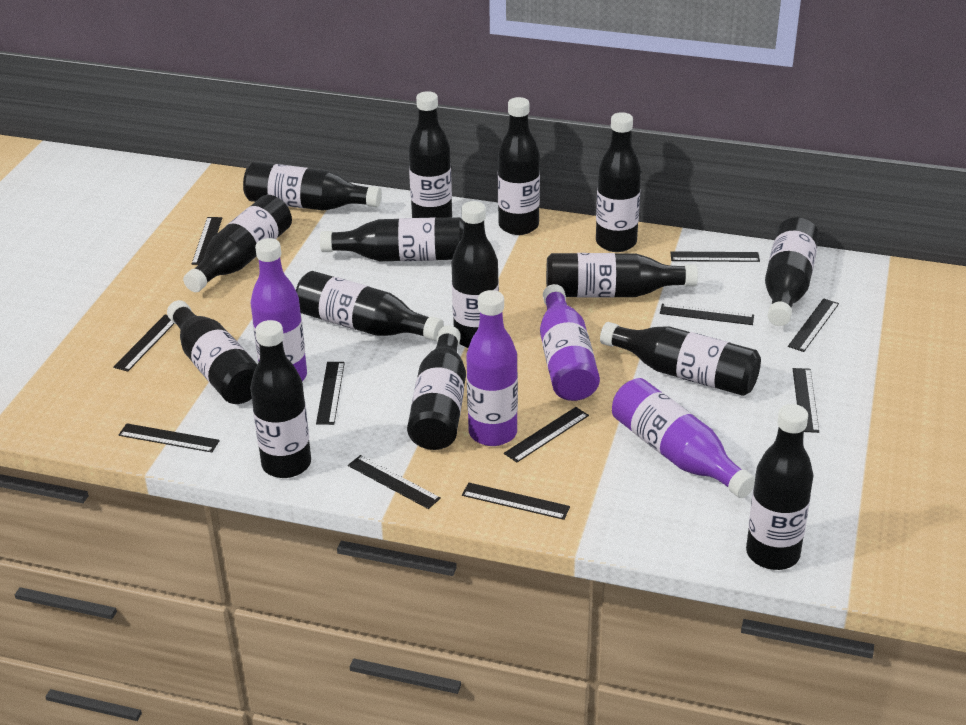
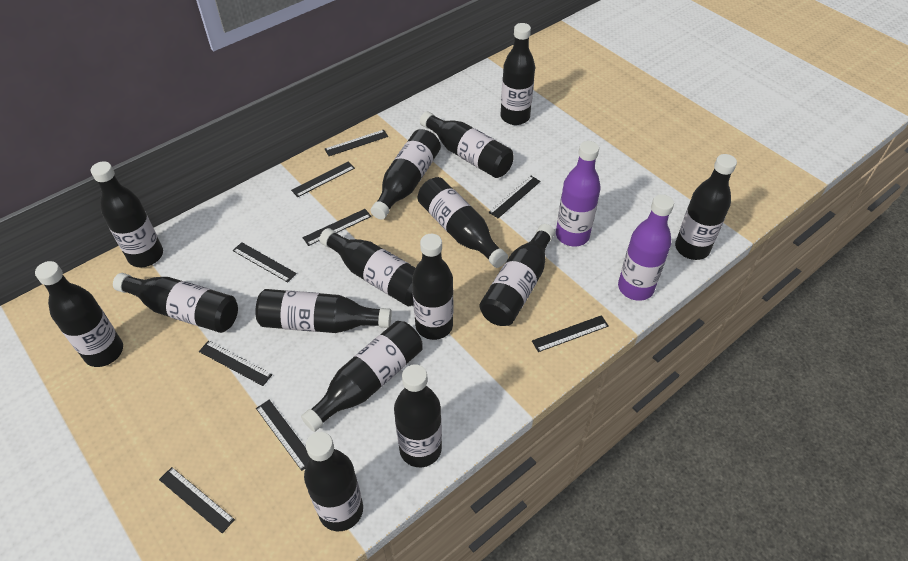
black ruler: 11 -> 9
purple bottle: 4 -> 2

